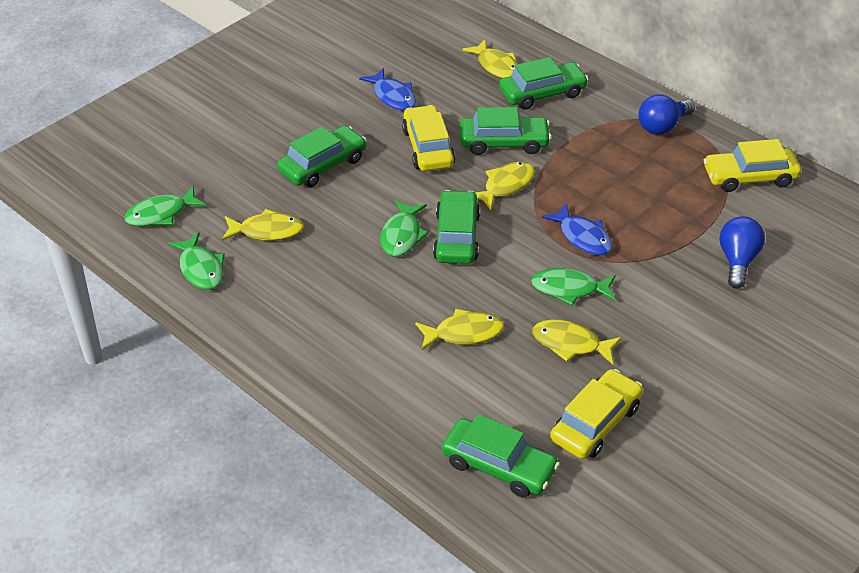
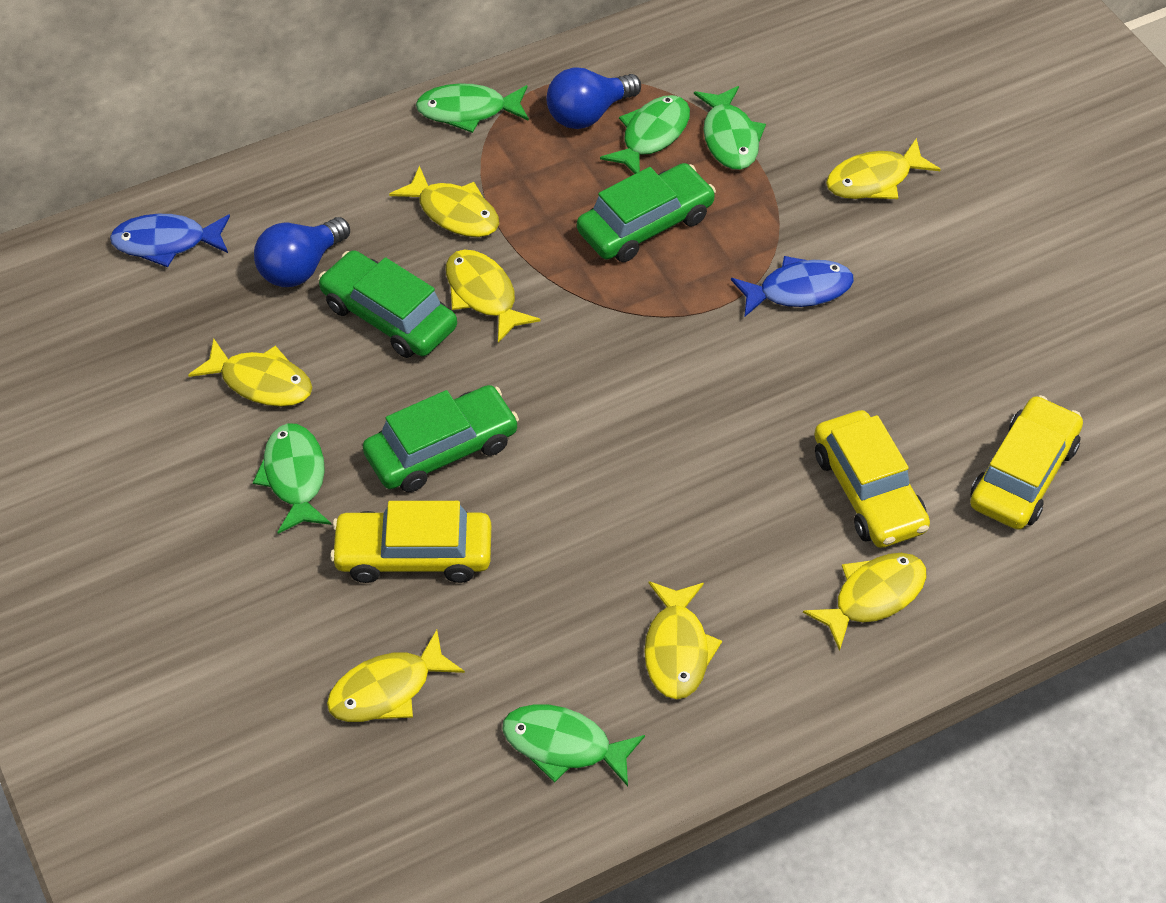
green car: 5 -> 3
green fish: 4 -> 5
yellow fish: 5 -> 7

